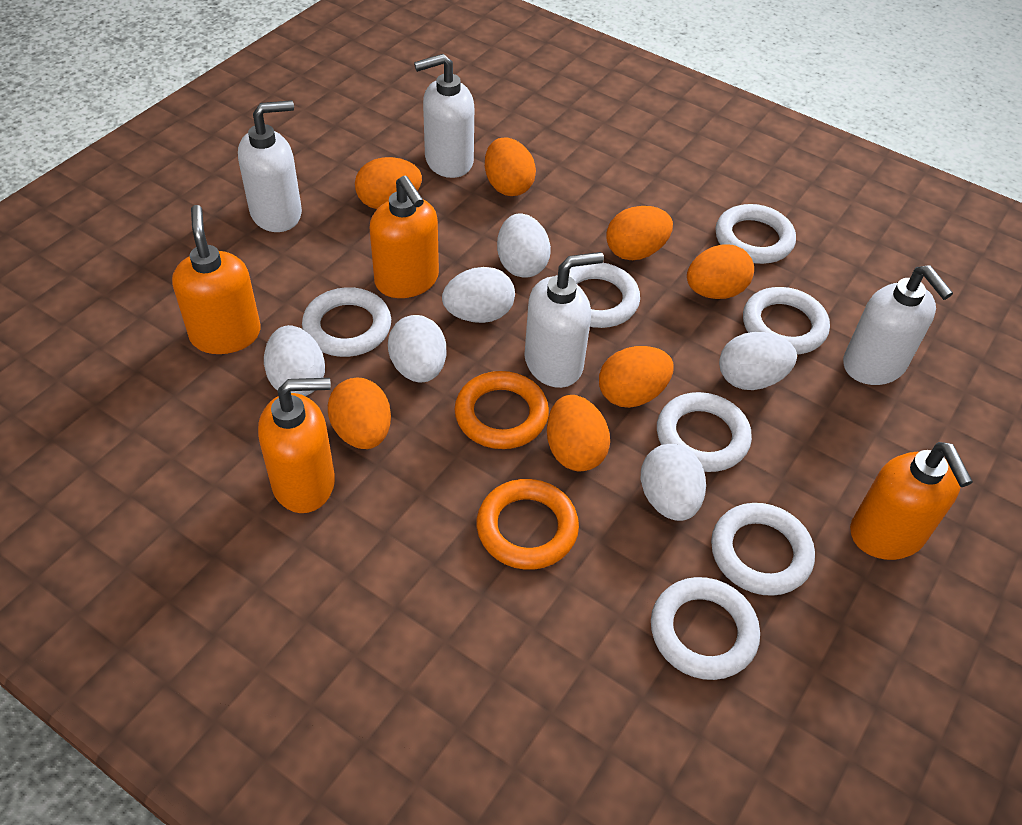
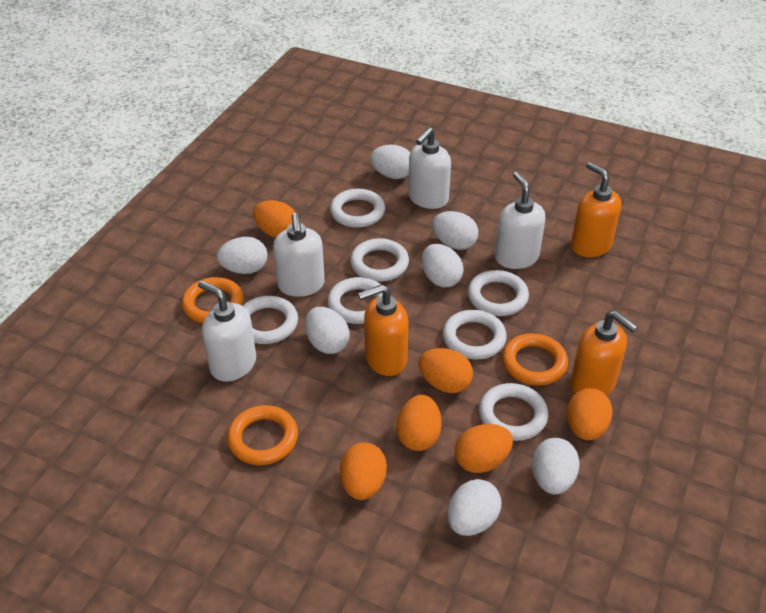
orange egg: 7 -> 6
orange ring: 2 -> 3
orange soap dispenser: 4 -> 3
white egg: 6 -> 7

